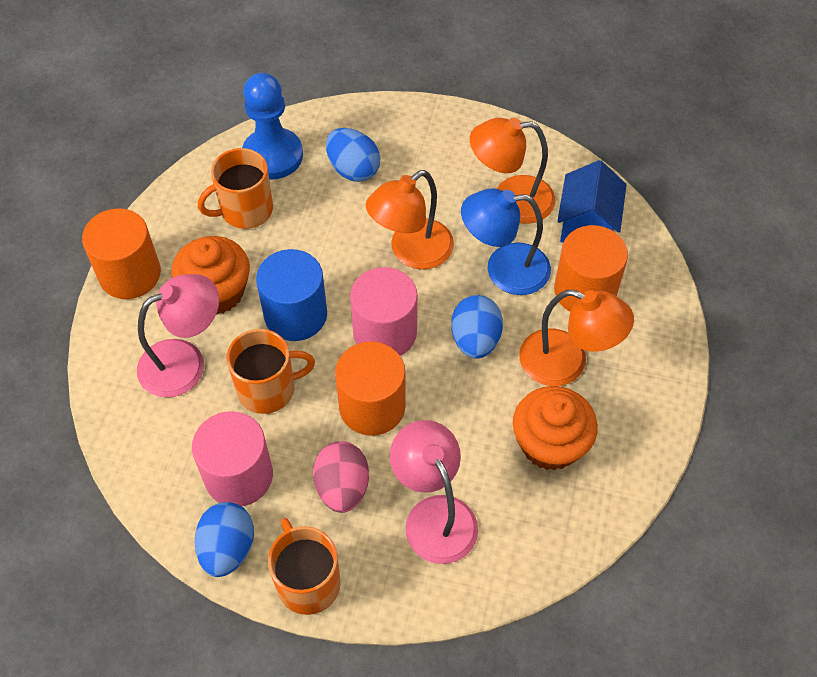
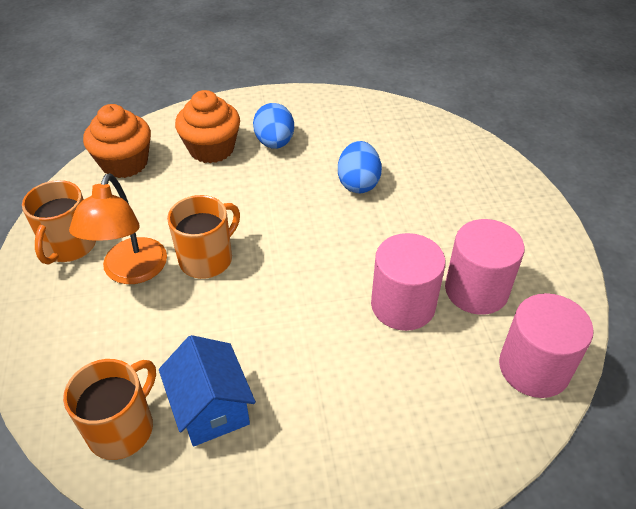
blue cylinder: 1 -> 0
blue egg: 3 -> 2
blue lamp: 1 -> 0
blue pawn: 1 -> 0
orange cylinder: 3 -> 0
orange lamp: 3 -> 1
pink cylinder: 2 -> 3
pink egg: 1 -> 0
pink lamp: 2 -> 0

